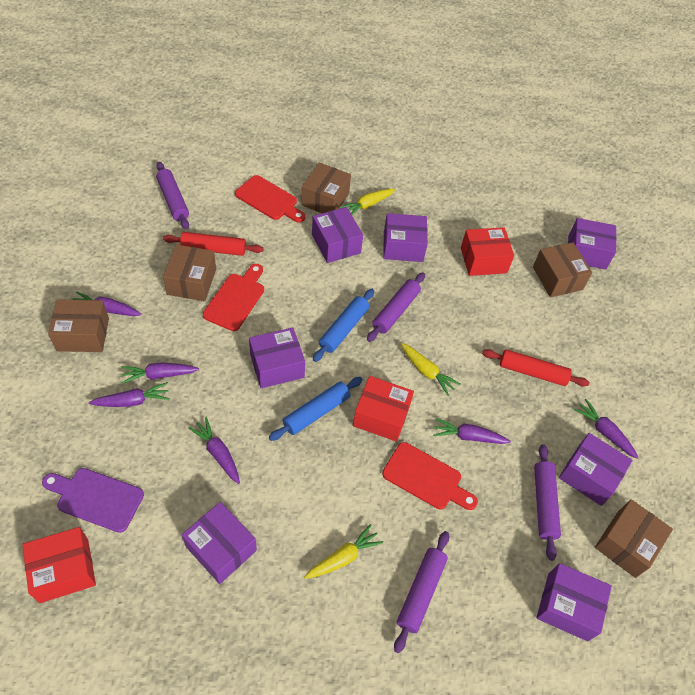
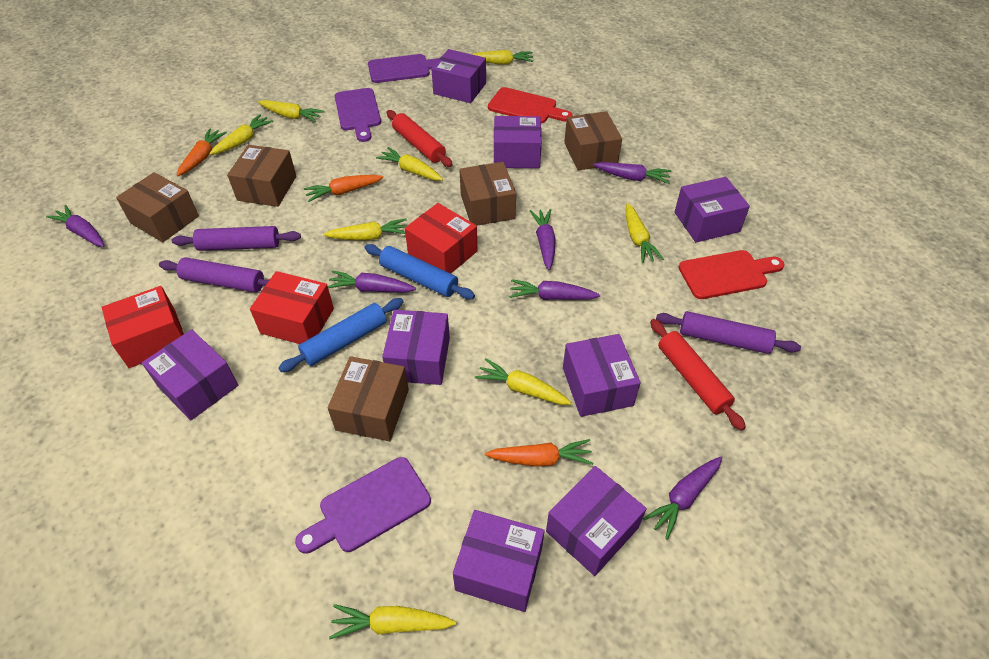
orange carrot: 0 -> 3
purple box: 7 -> 8
purple cutting board: 1 -> 3
purple rolling pin: 4 -> 3
red cutting board: 3 -> 2
yellow carrot: 3 -> 8

